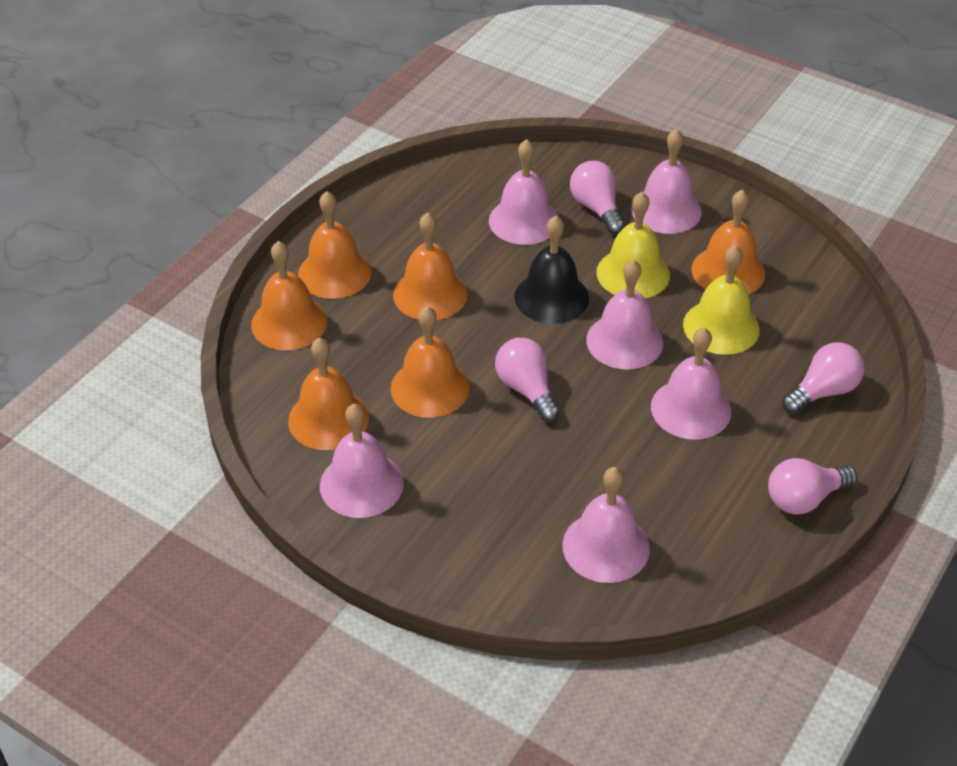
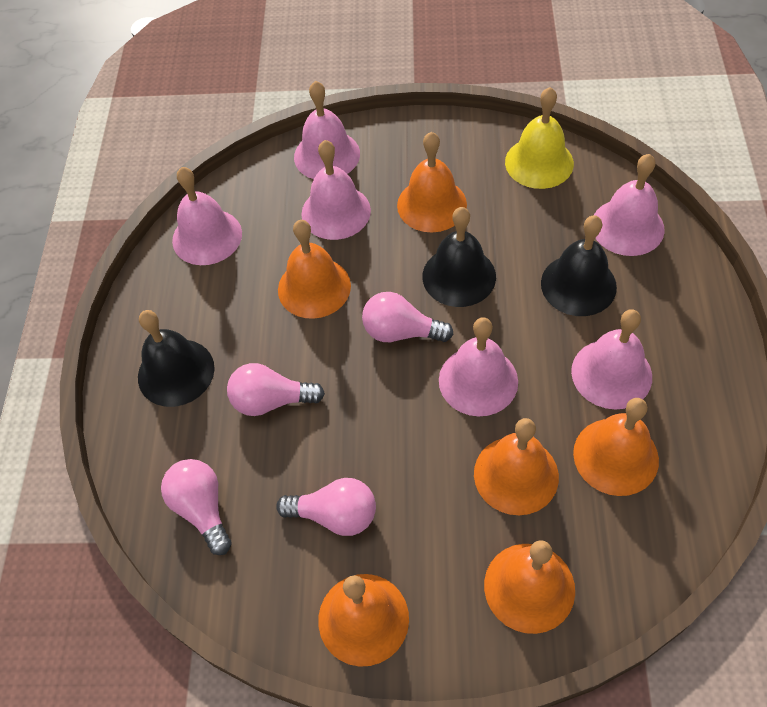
black bell: 1 -> 3
yellow bell: 2 -> 1

